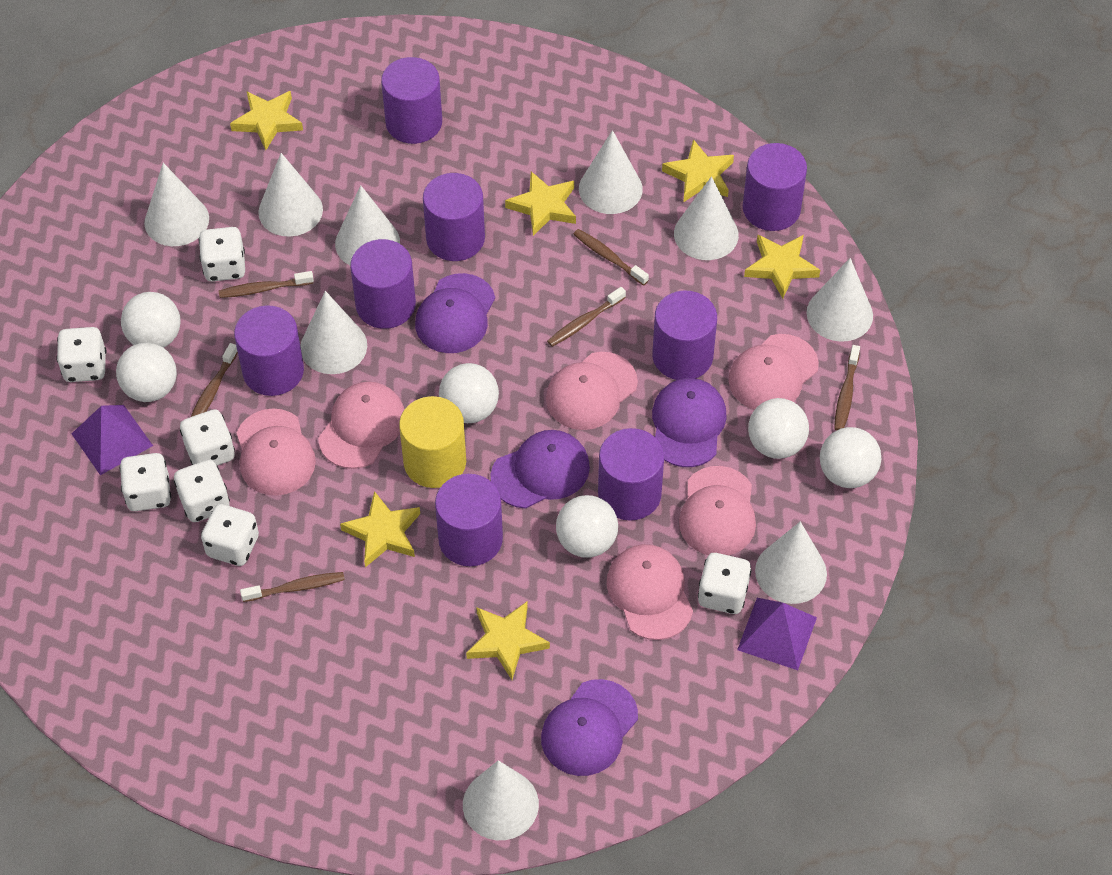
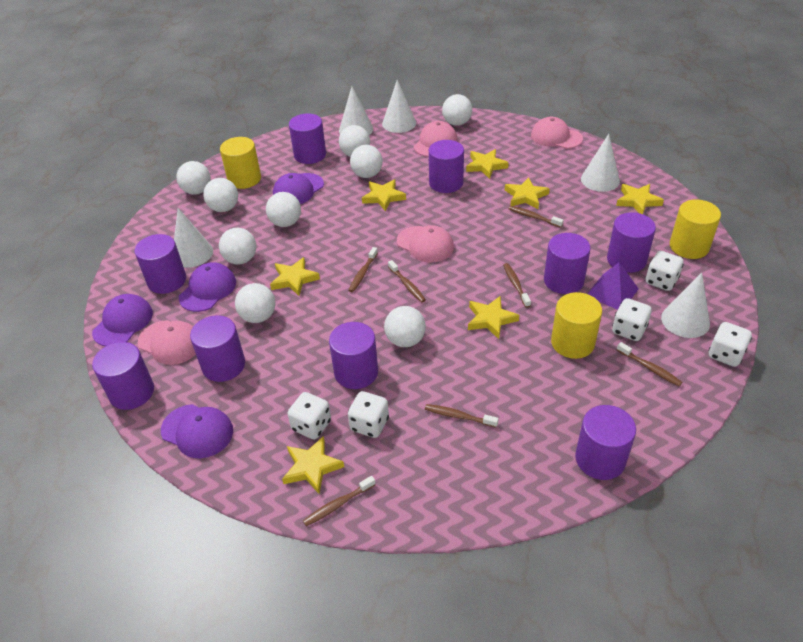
brown toothbrush: 6 -> 7
pink cap: 6 -> 4
purple cylinder: 8 -> 9
purple pyramid: 2 -> 1
white ball: 6 -> 9
white cone: 9 -> 5
white dice: 7 -> 5
yellow cylinder: 1 -> 3
yellow star: 6 -> 7

